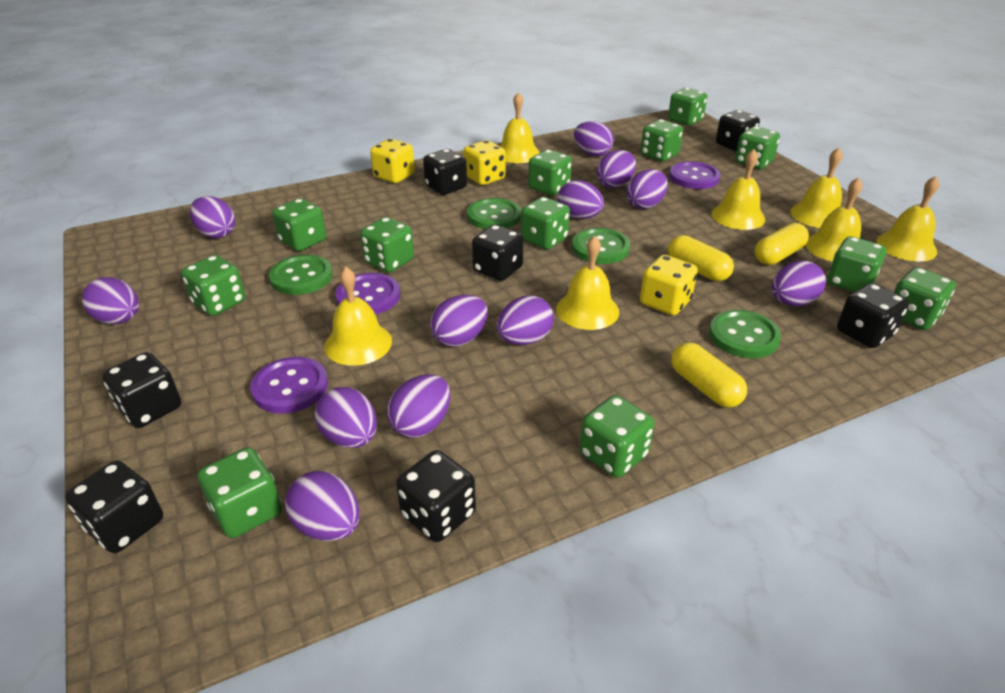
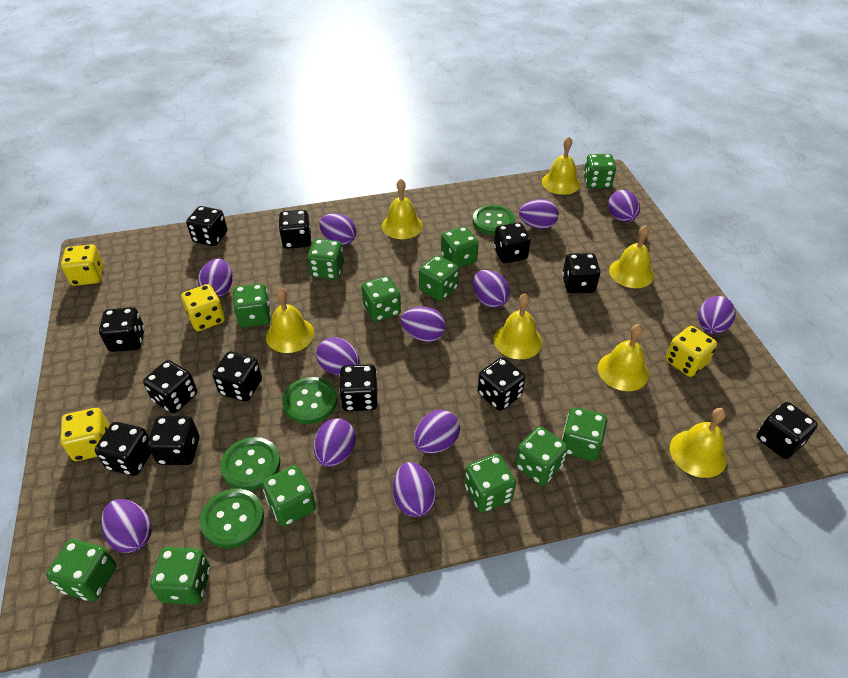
black dice: 7 -> 12
purple button: 3 -> 0
yellow capsule: 3 -> 0
yellow dice: 3 -> 4

